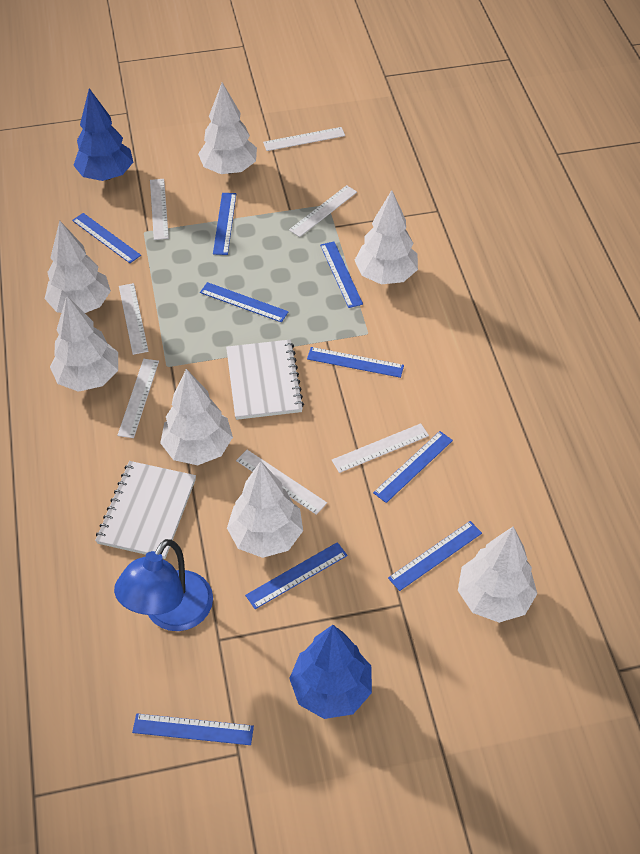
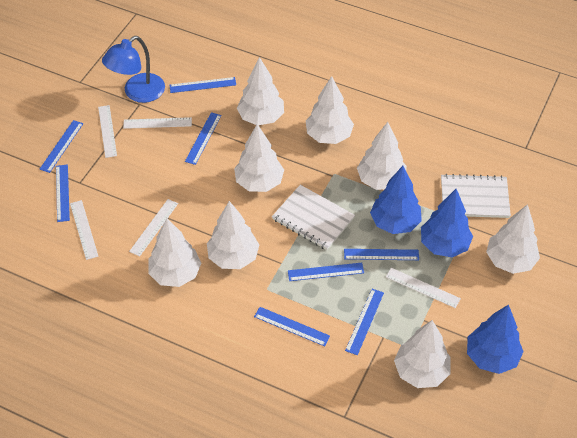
blue ruler: 9 -> 8
blue tree: 2 -> 3
white ruler: 7 -> 5
white tree: 7 -> 8

